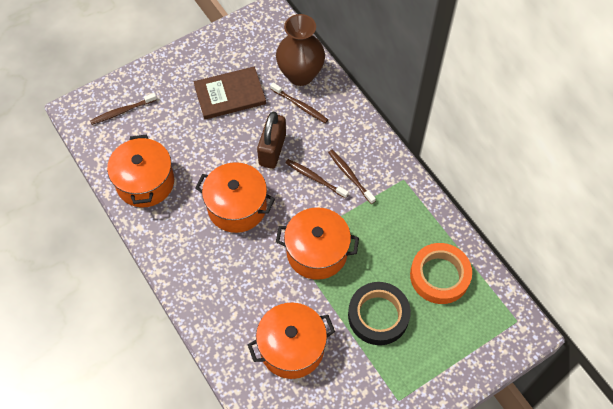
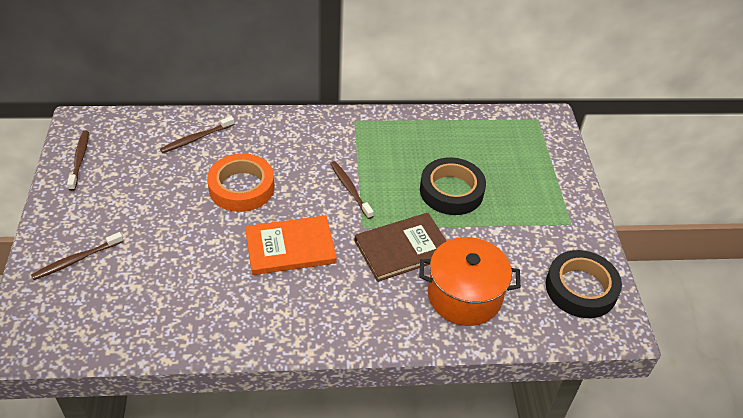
black tape: 1 -> 2
brown padlock: 1 -> 0
brown vase: 1 -> 0
orange book: 0 -> 1
orange pot: 4 -> 1

